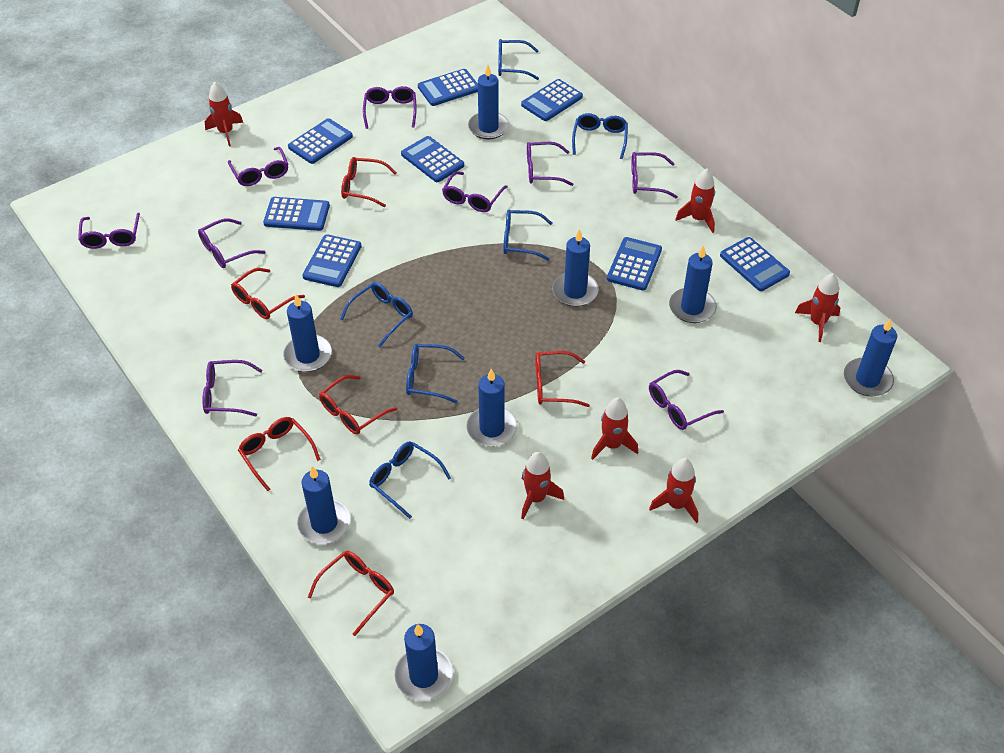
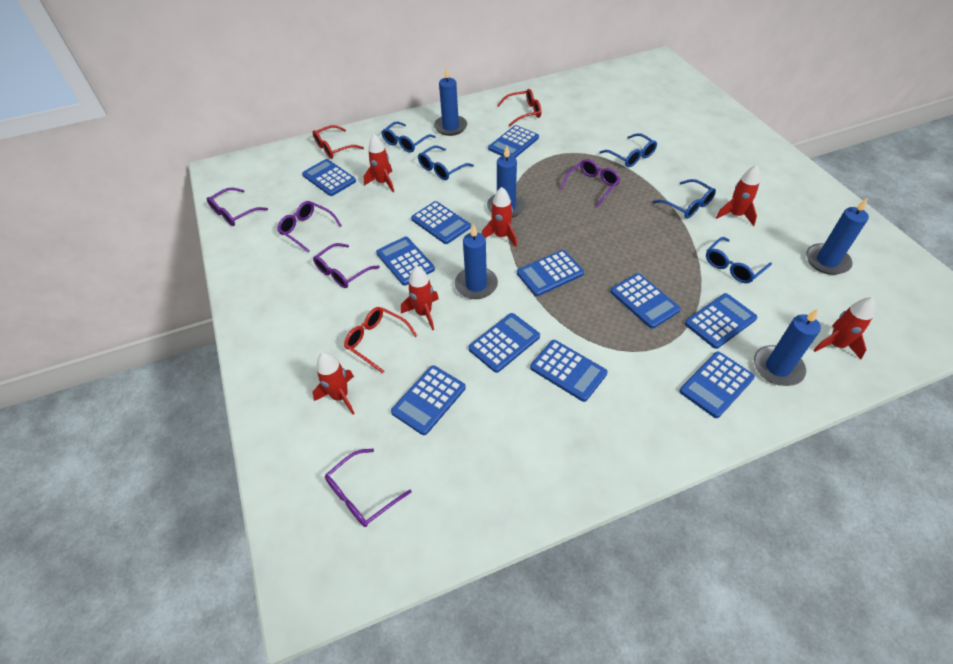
blue calculator: 8 -> 11
blue candle: 8 -> 5
blue glasses: 6 -> 5
purple glasses: 9 -> 5
red glasses: 6 -> 3

